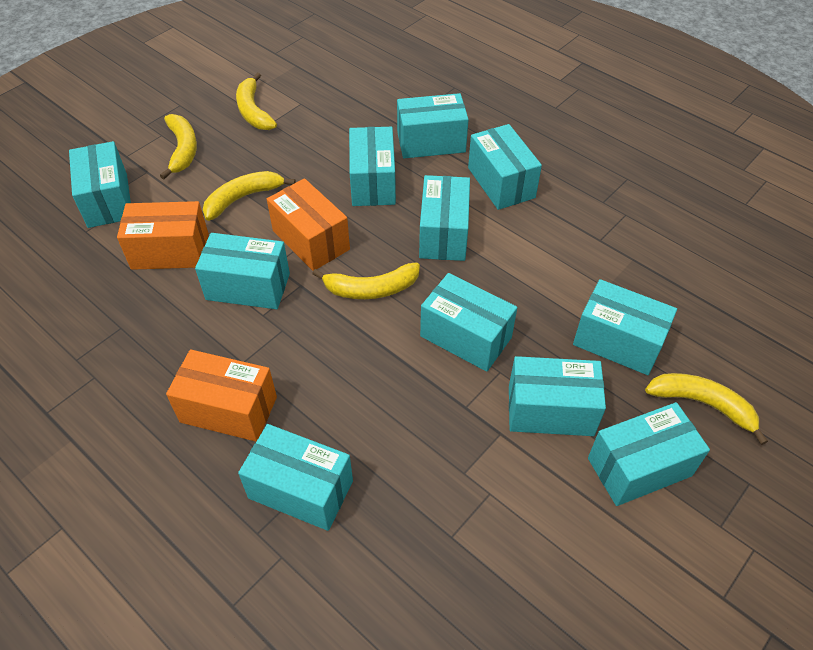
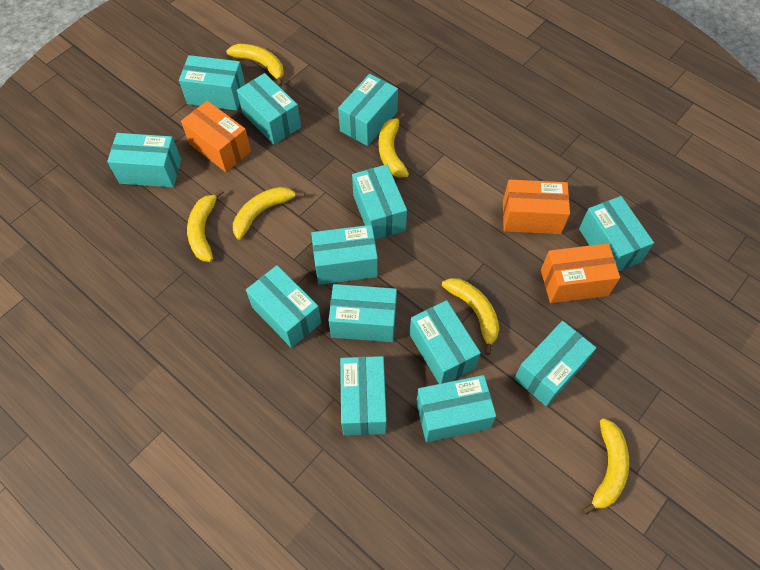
turquoise box: 11 -> 13
yellow banana: 5 -> 6

